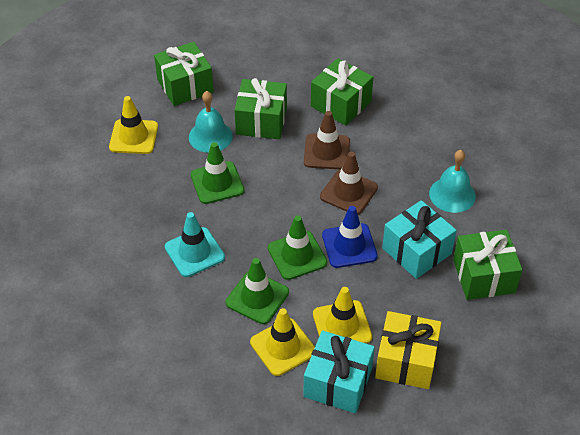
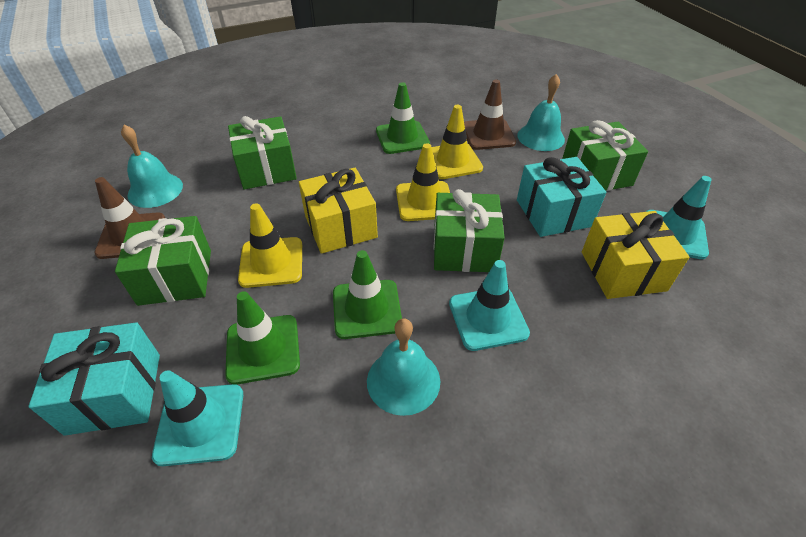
blue traffic cone: 1 -> 0
turquoise bell: 2 -> 3
turquoise traffic cone: 1 -> 3
yellow gift: 1 -> 2

